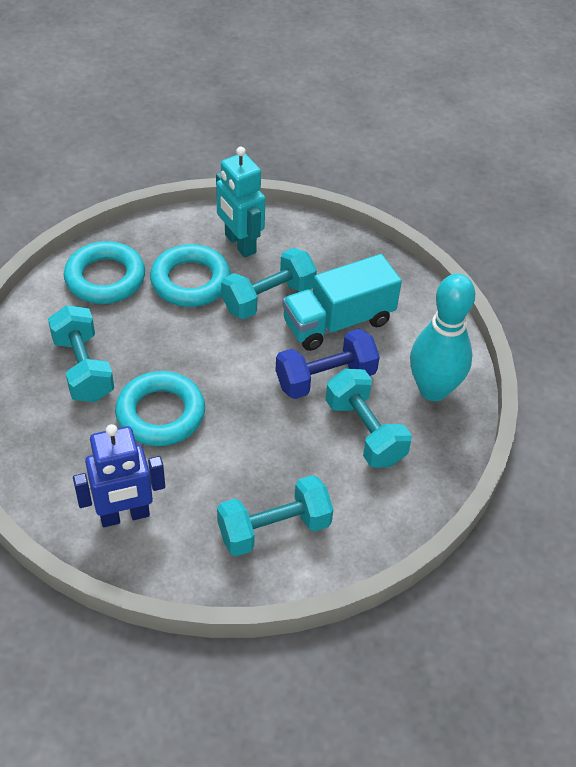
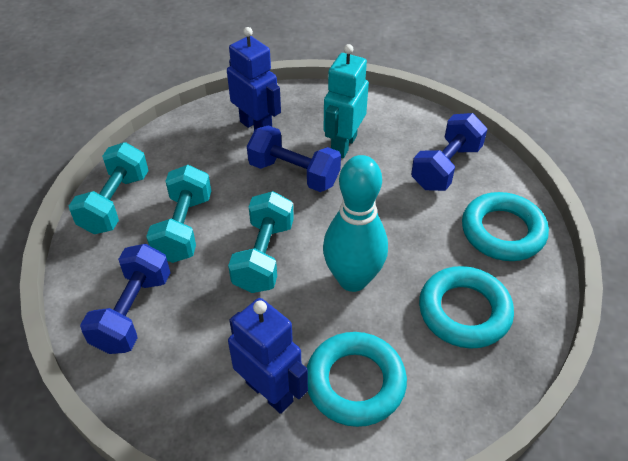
blue dumbbell: 1 -> 3
blue robot: 1 -> 2
turquoise dumbbell: 4 -> 3
turquoise truck: 1 -> 0

